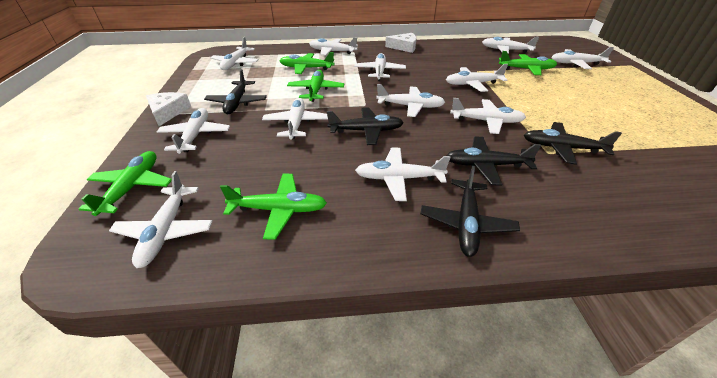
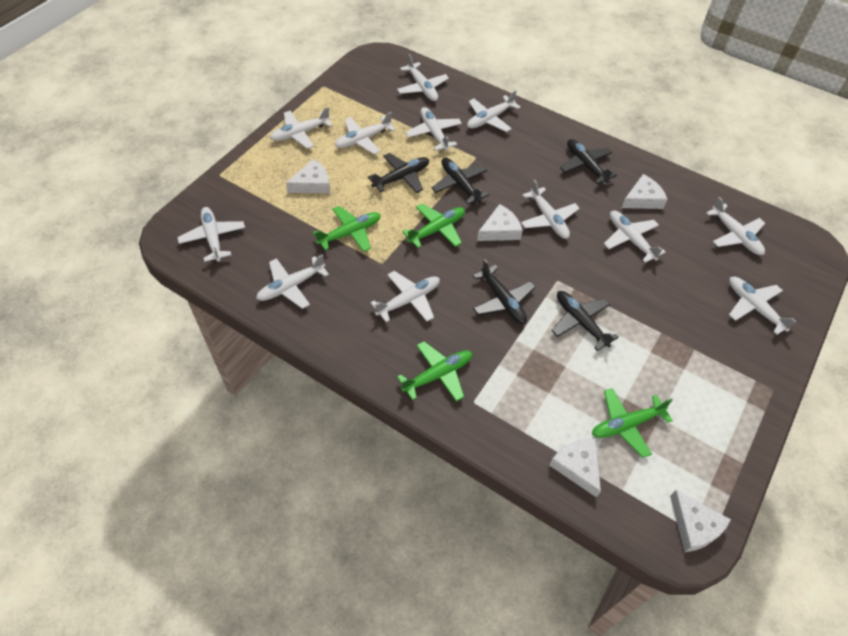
green plane: 5 -> 4
white cheese: 2 -> 5

